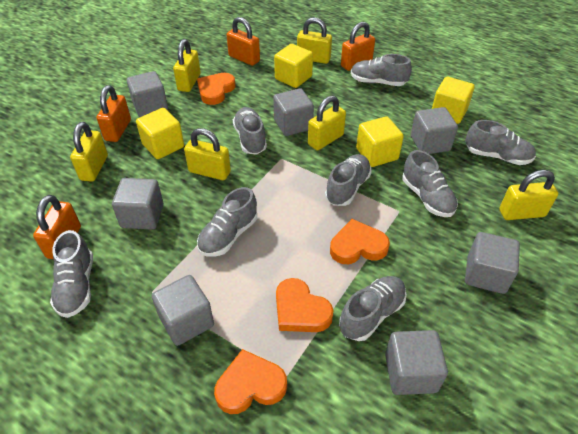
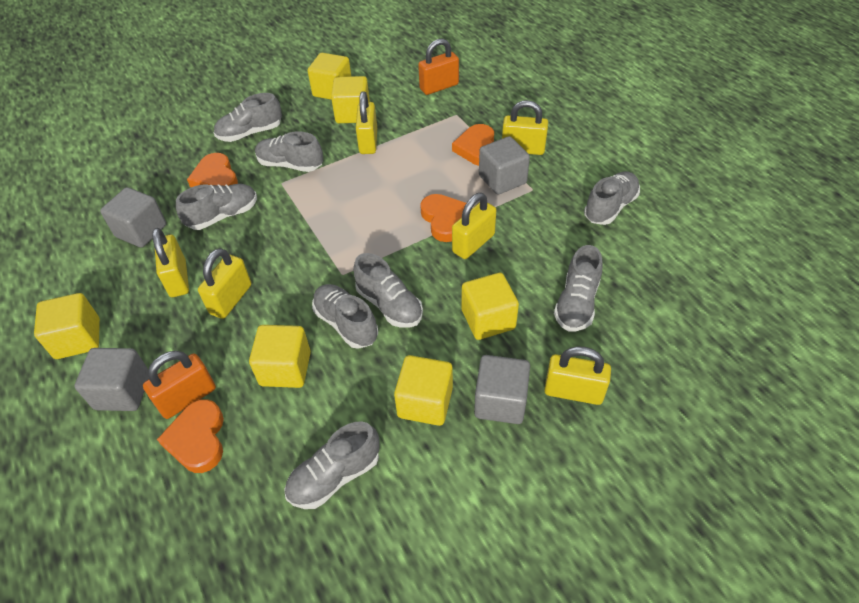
grey cube: 7 -> 4
orange padlock: 4 -> 2
yellow cube: 4 -> 6

